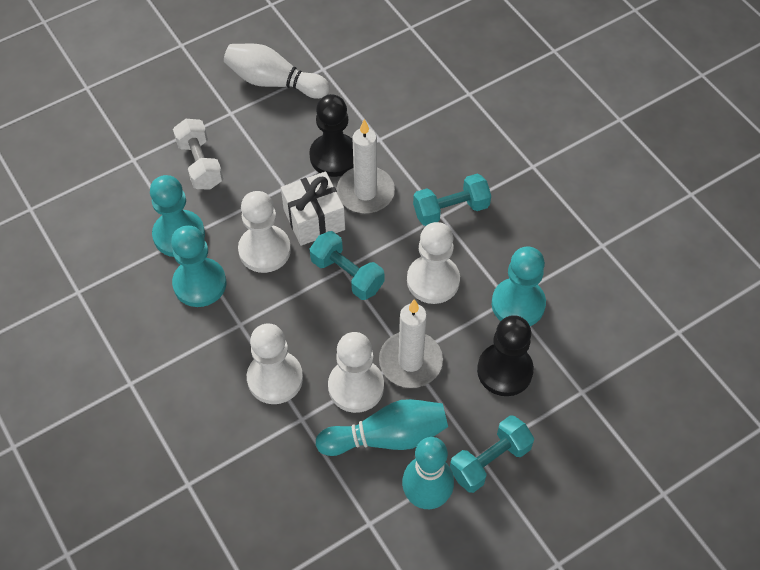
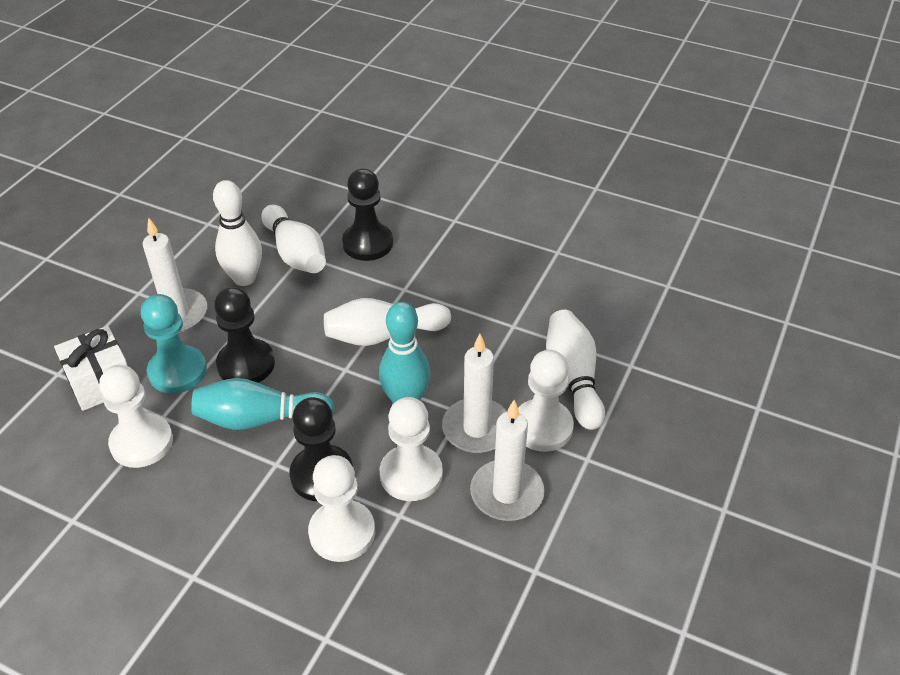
black pawn: 2 -> 3
turquoise dumbbell: 3 -> 0
turquoise pawn: 3 -> 1
white bowling pin: 1 -> 4
white candle: 2 -> 3
white dumbbell: 1 -> 0

